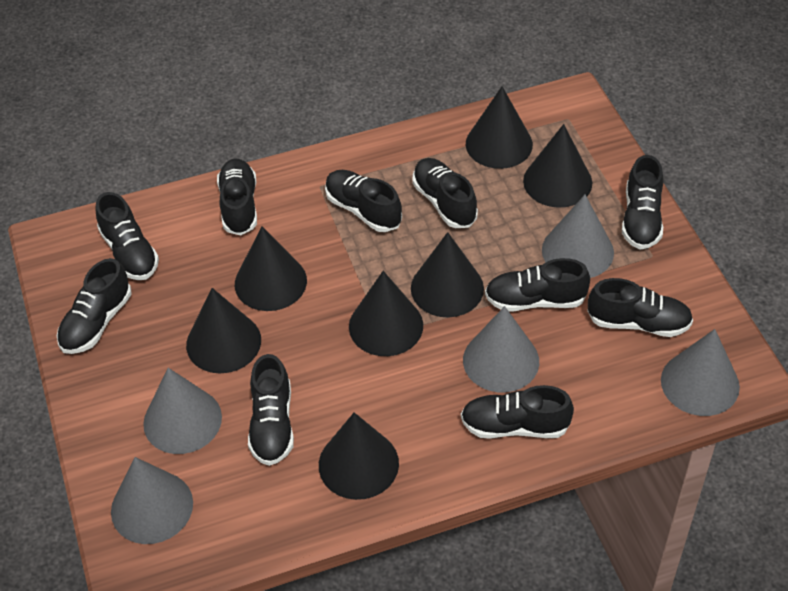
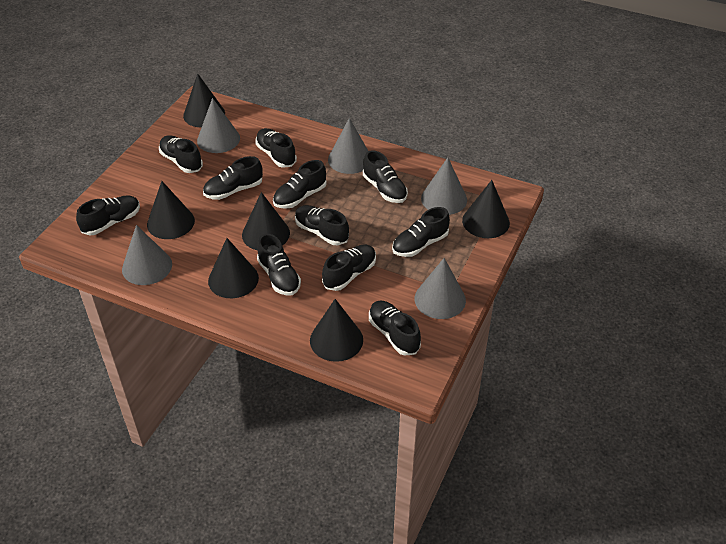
black cone: 7 -> 6
black shoe: 10 -> 11

